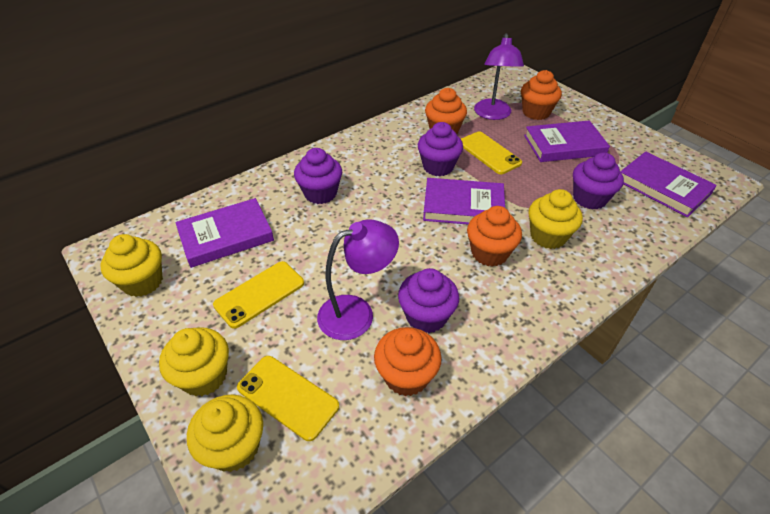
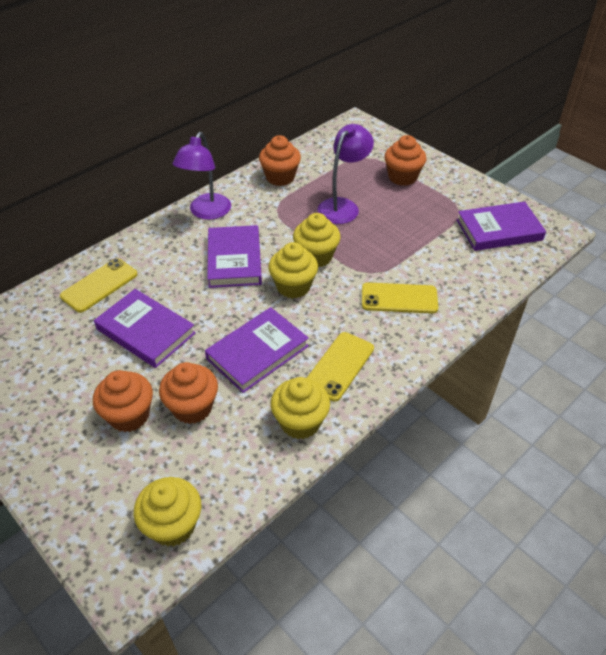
purple cupcake: 4 -> 0

